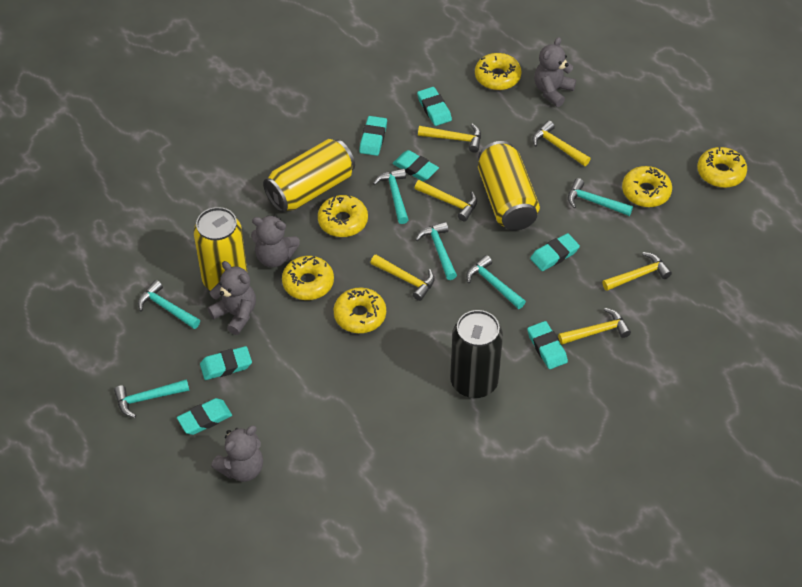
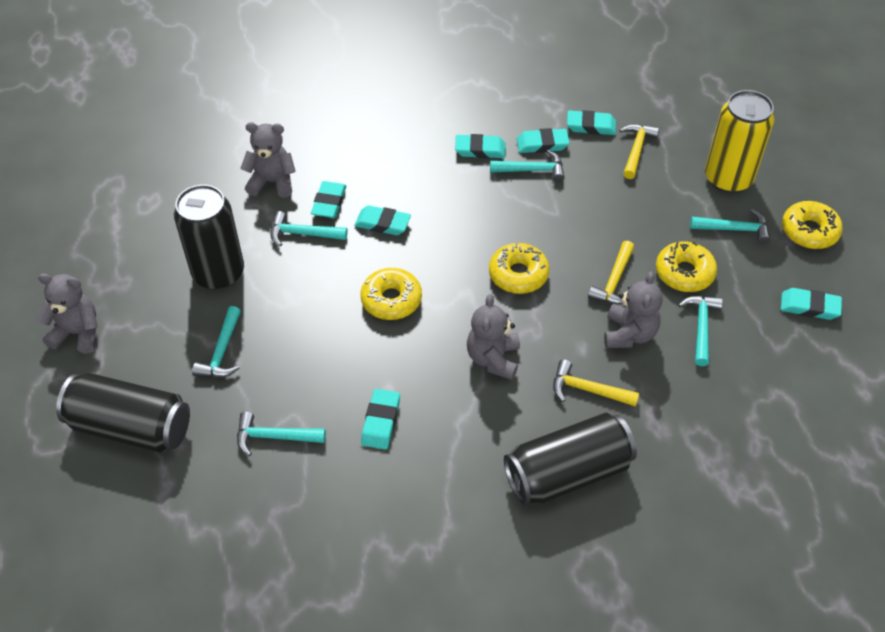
black can: 1 -> 3
yellow can: 3 -> 1
yellow donut: 6 -> 4
yellow hammer: 6 -> 3

